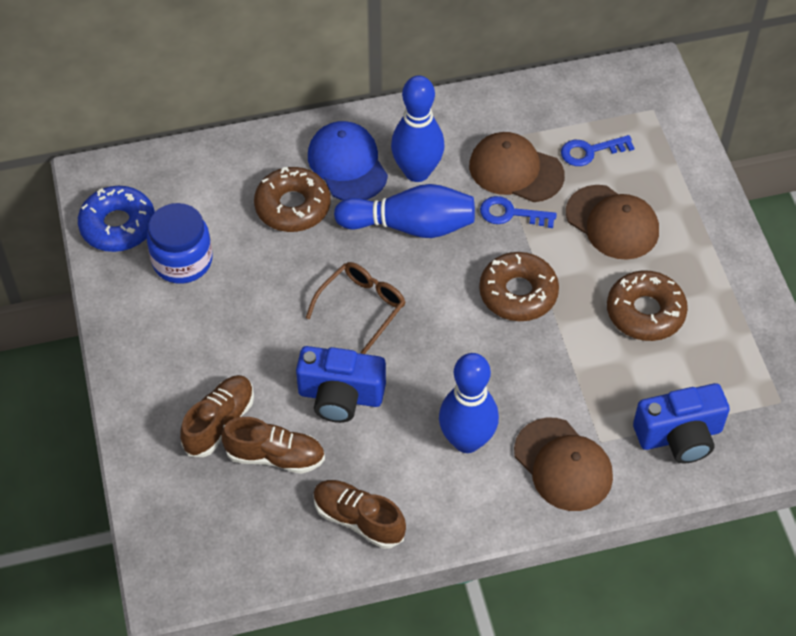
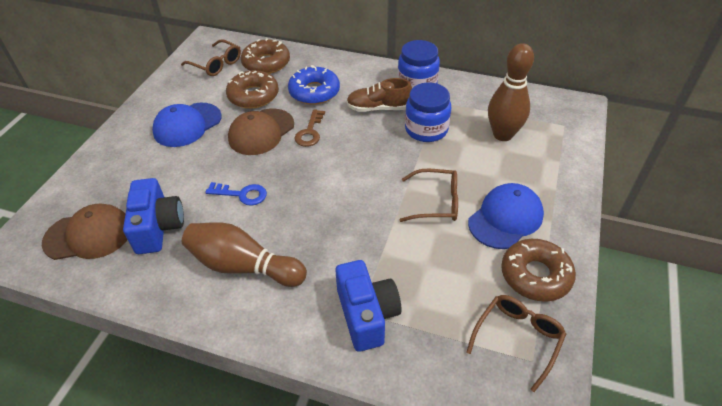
blue bowling pin: 3 -> 0
blue cap: 1 -> 2
blue jar: 1 -> 2
blue key: 2 -> 1
brown bowling pin: 0 -> 2
brown cap: 3 -> 2
brown glasses: 1 -> 3
brown key: 0 -> 1
brown shoe: 3 -> 1

